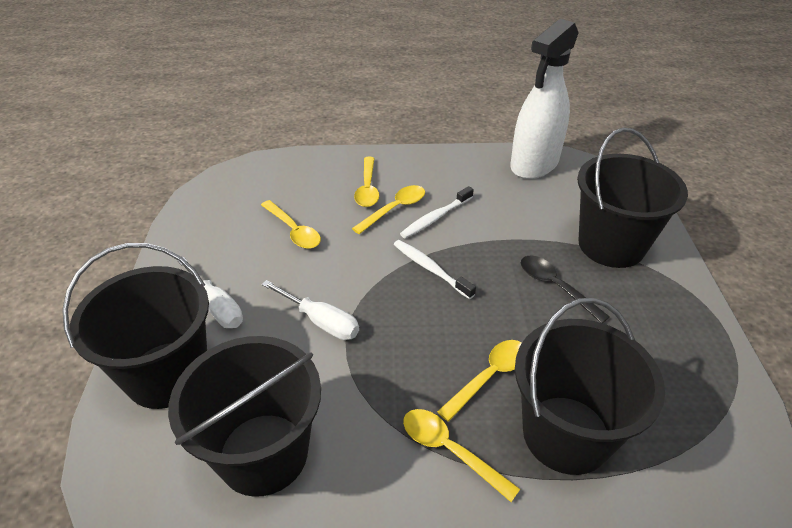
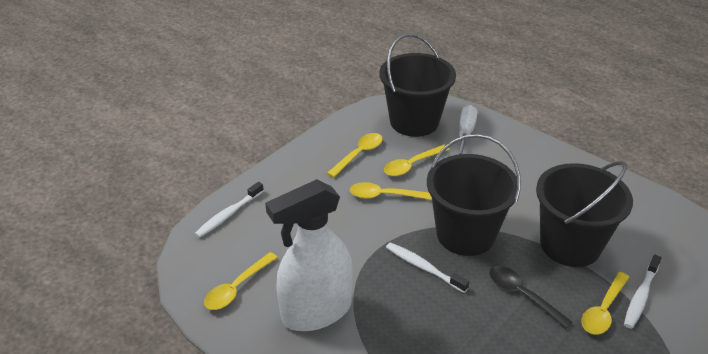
black bucket: 4 -> 3
white screwdriver: 2 -> 1
white toothbrush: 2 -> 3

